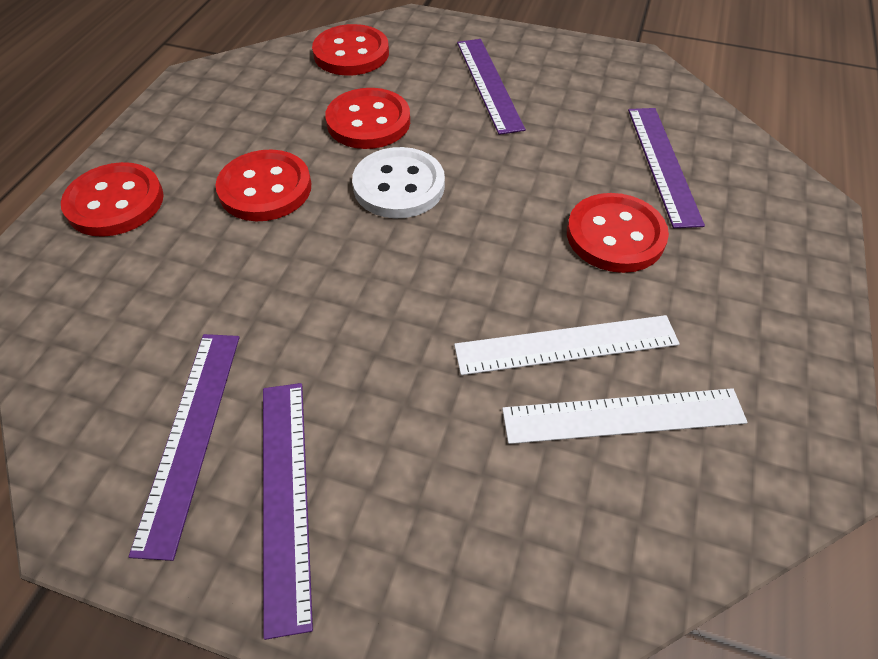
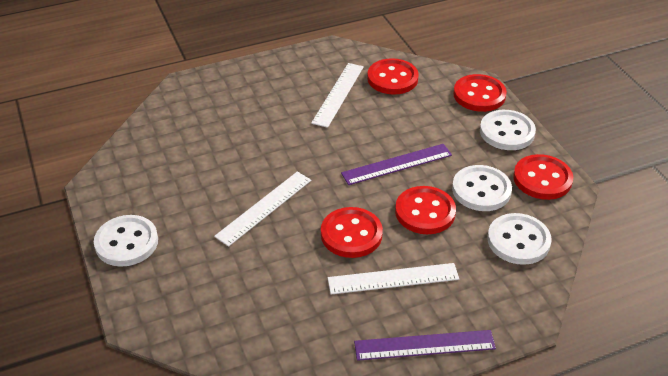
purple ruler: 4 -> 2
white button: 1 -> 4
white ruler: 2 -> 3

